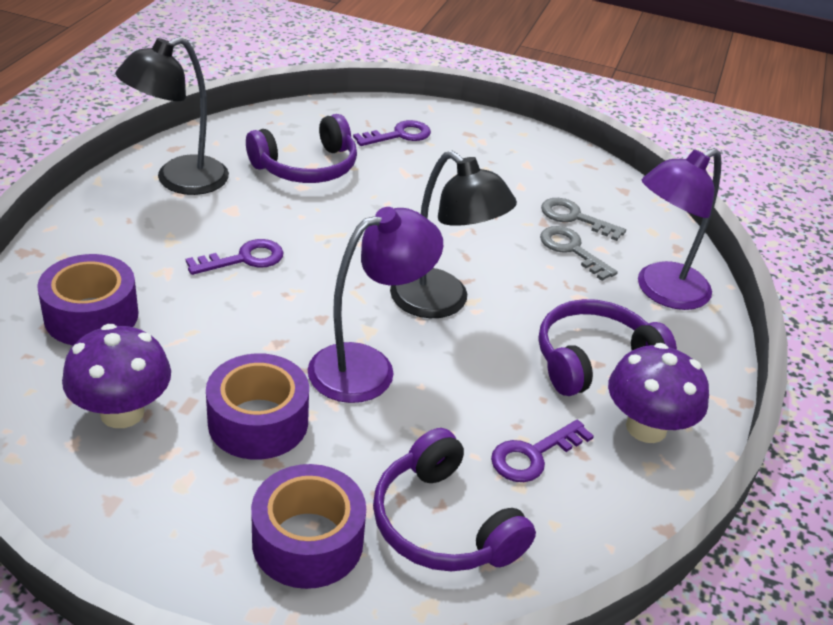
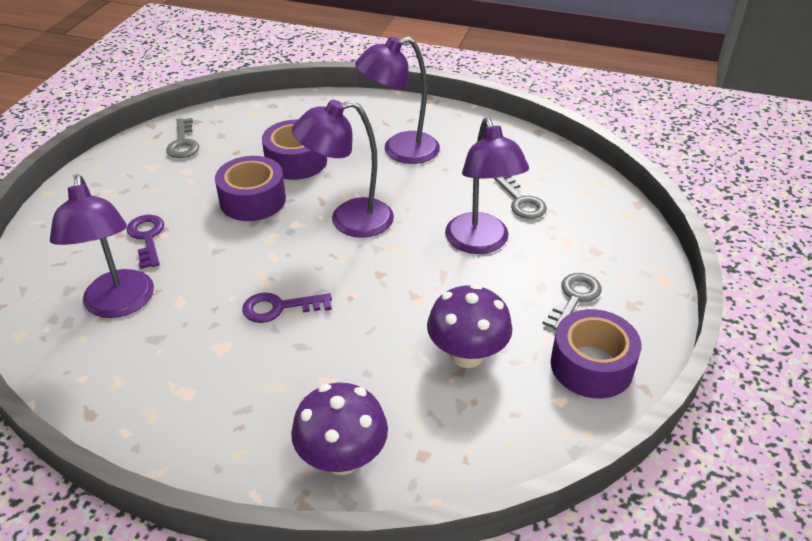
black lamp: 2 -> 0
grey key: 2 -> 3
purple headphones: 3 -> 0
purple key: 3 -> 2
purple lamp: 2 -> 4

